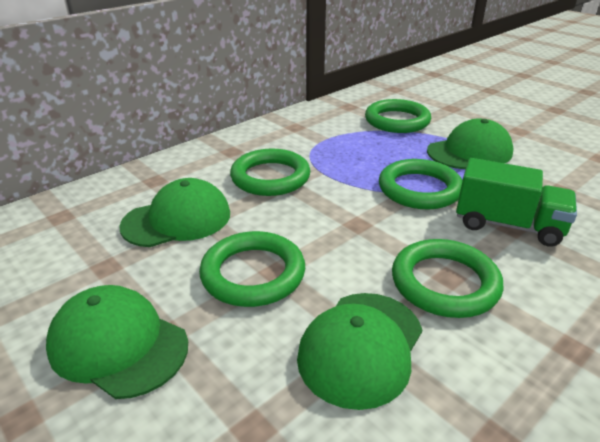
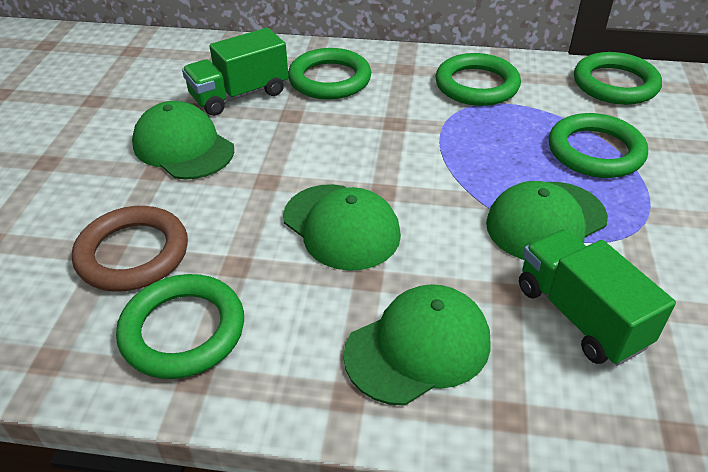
brown ring: 0 -> 1
green truck: 1 -> 2

